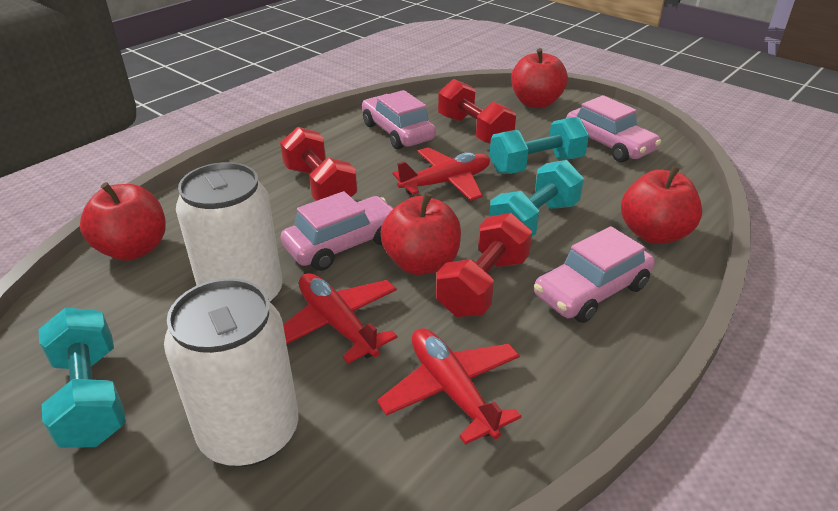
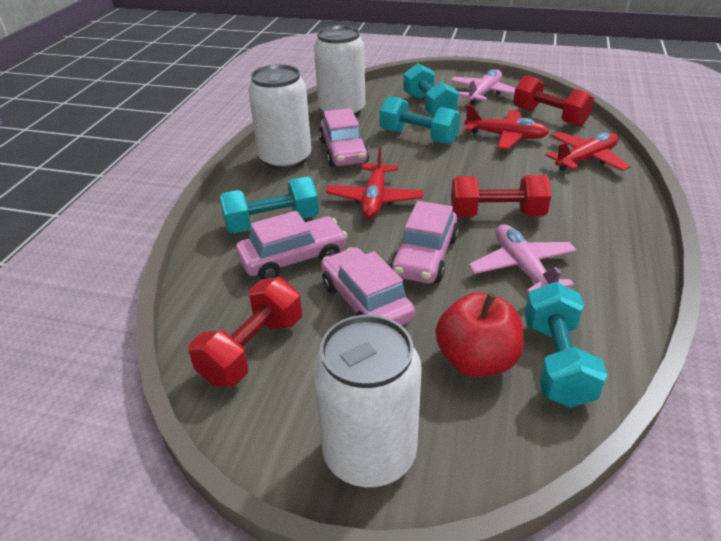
pink plane: 0 -> 2
red apple: 4 -> 1
turquoise dumbbell: 3 -> 4
white can: 2 -> 3

